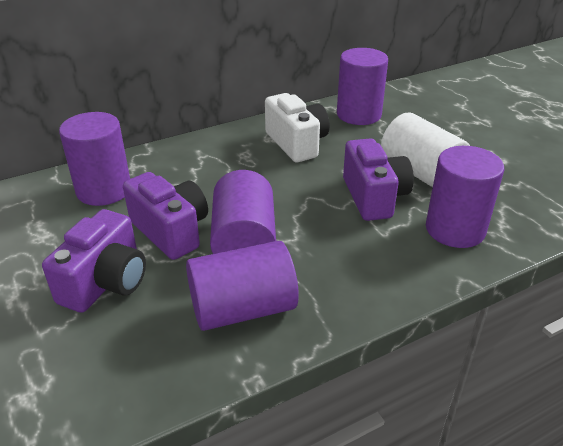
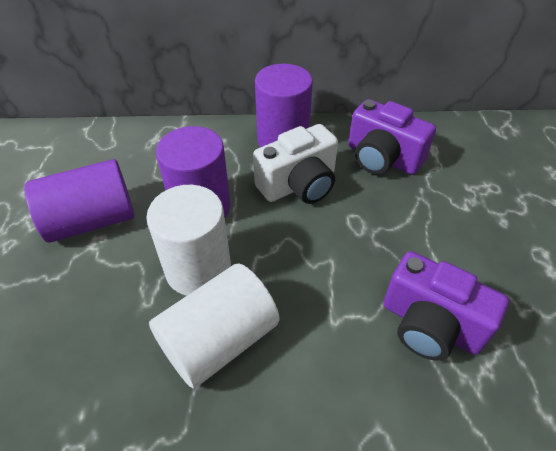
purple camera: 3 -> 2
purple cylinder: 5 -> 3
white cylinder: 1 -> 2

